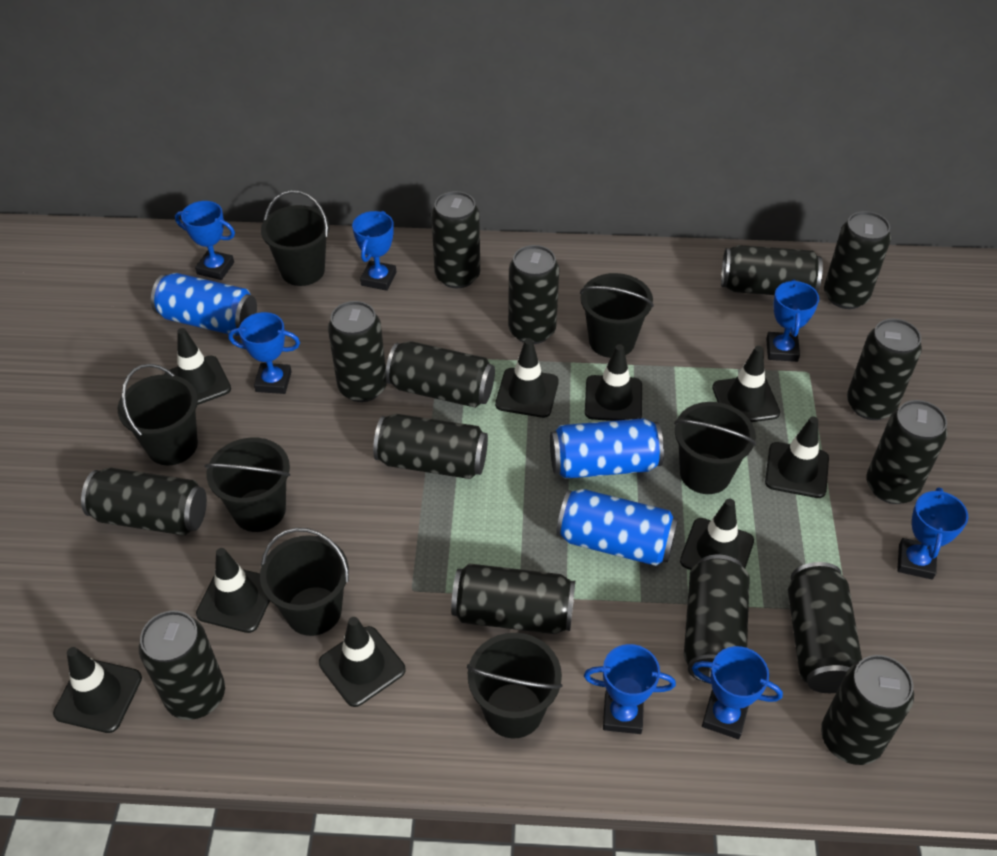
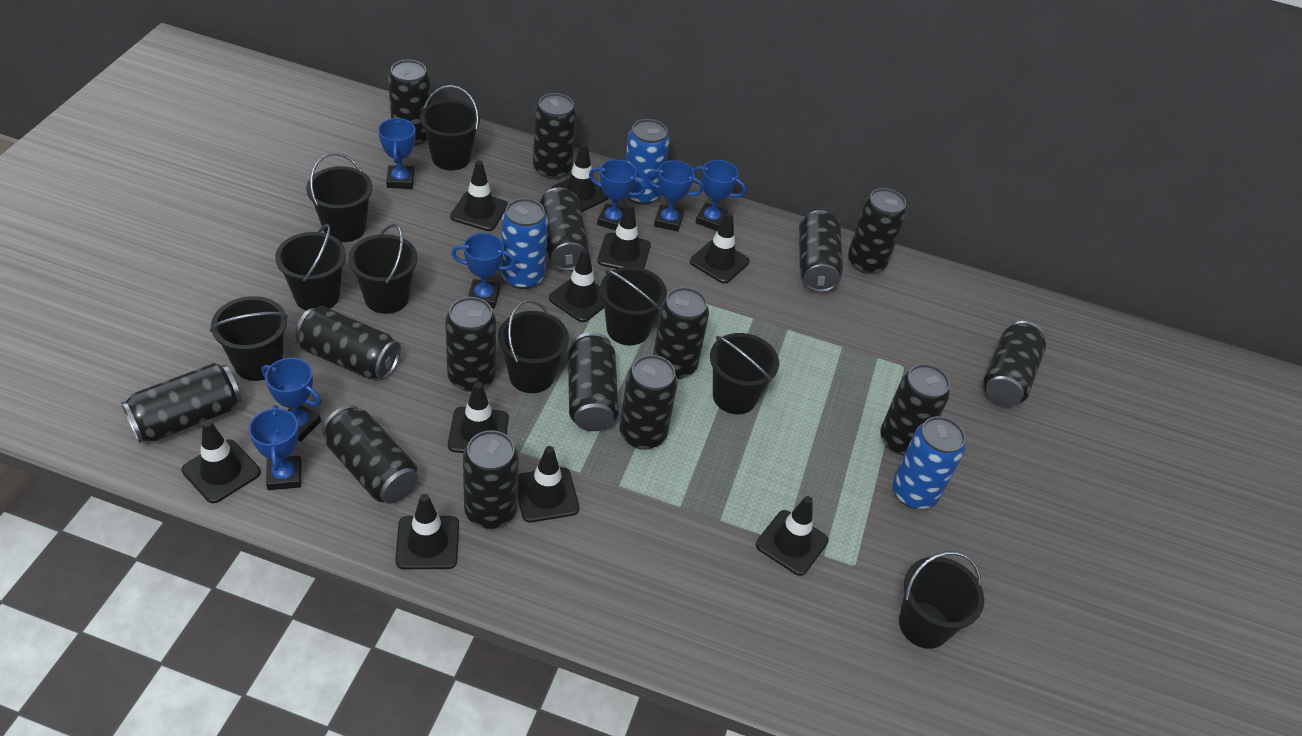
black bucket: 7 -> 9
black traffic cone: 9 -> 10

